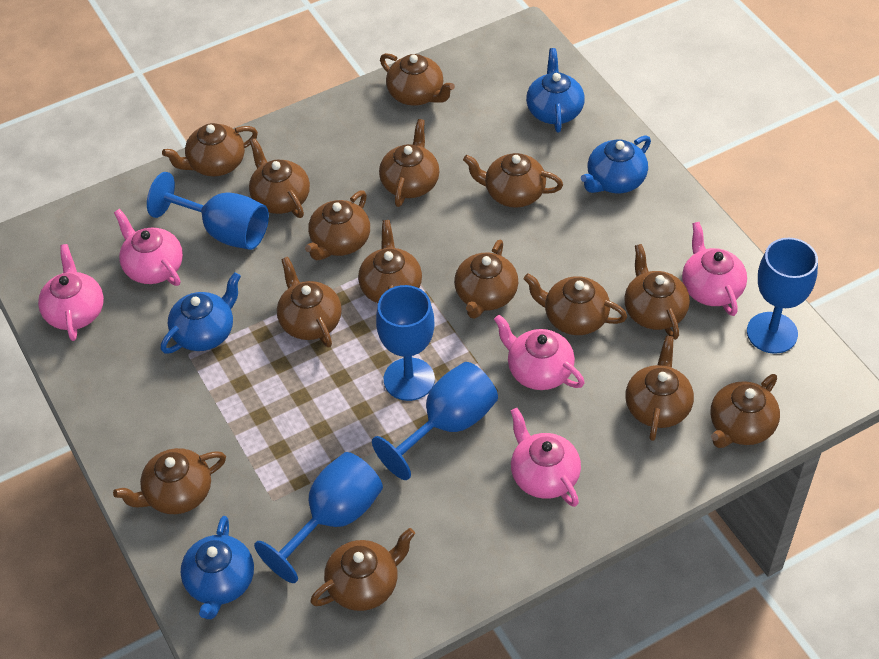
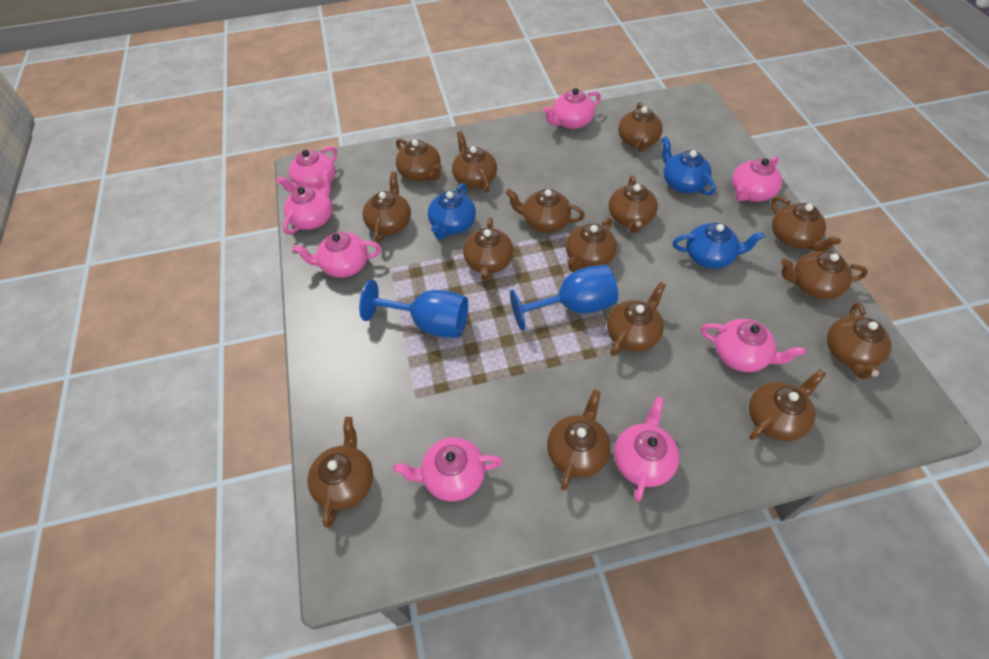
blue goblet: 5 -> 2
blue teapot: 4 -> 3
pink teapot: 5 -> 8

